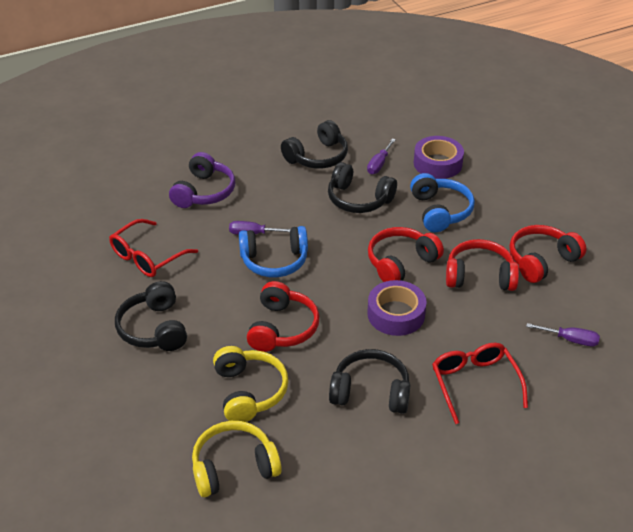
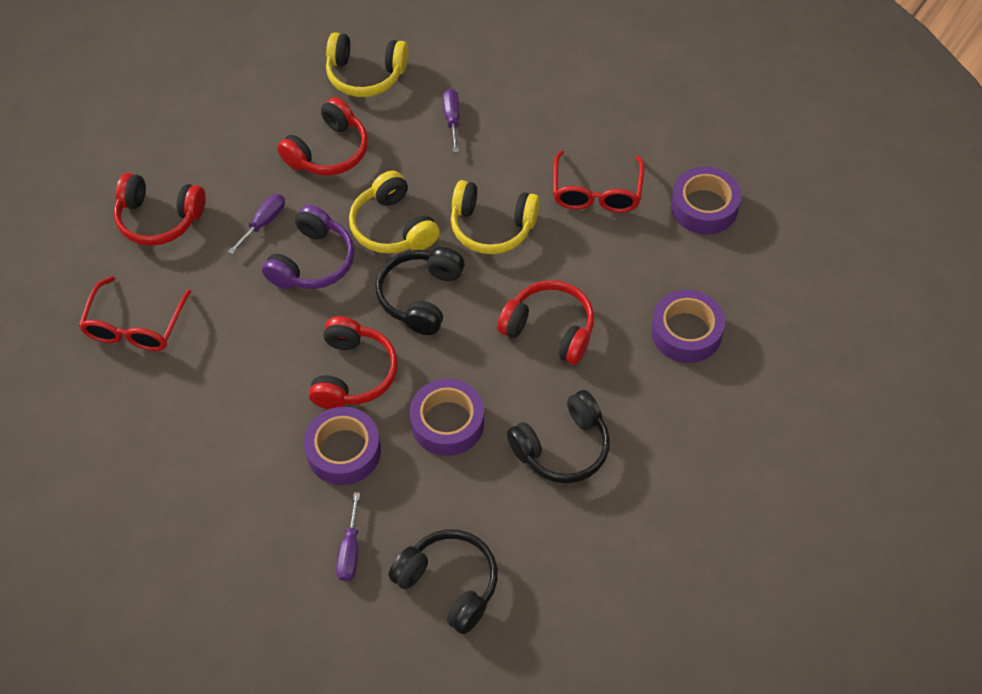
black headphones: 4 -> 3
blue headphones: 2 -> 0
purple tape: 2 -> 4
yellow headphones: 2 -> 3

